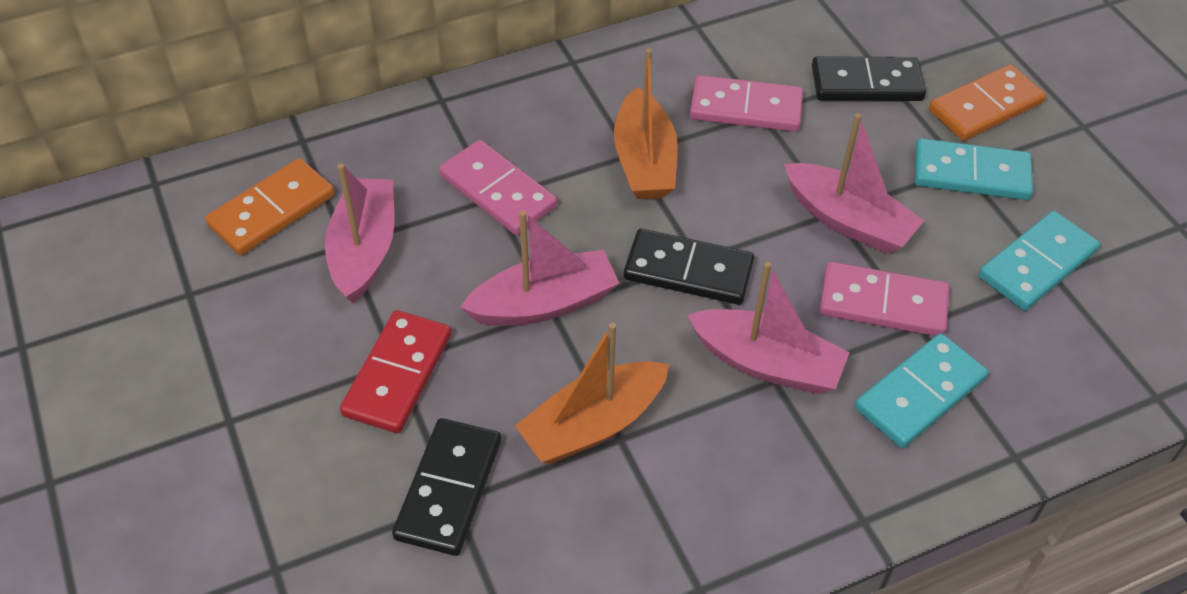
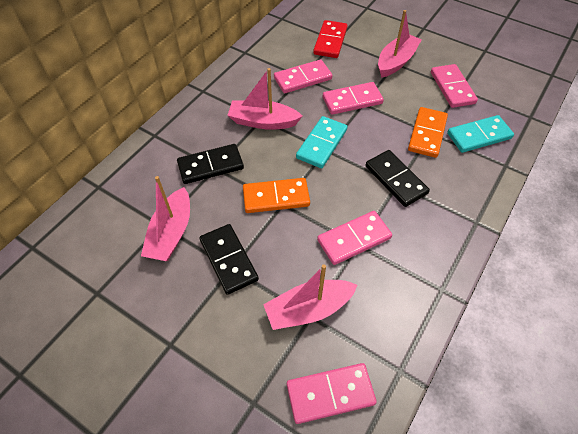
orange boat: 2 -> 0
pink domino: 3 -> 5
turquoise domino: 3 -> 2

